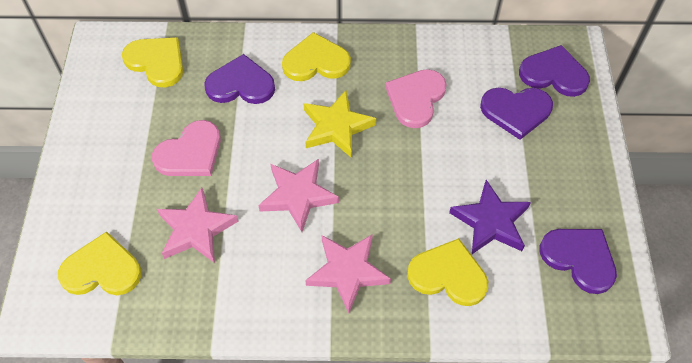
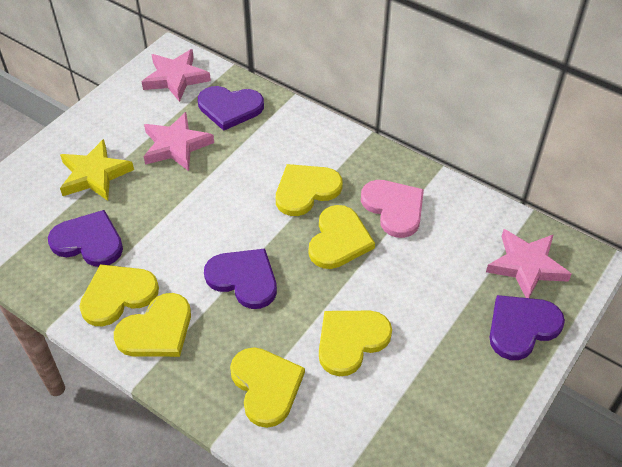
pink heart: 2 -> 1
purple star: 1 -> 0
yellow heart: 4 -> 6

